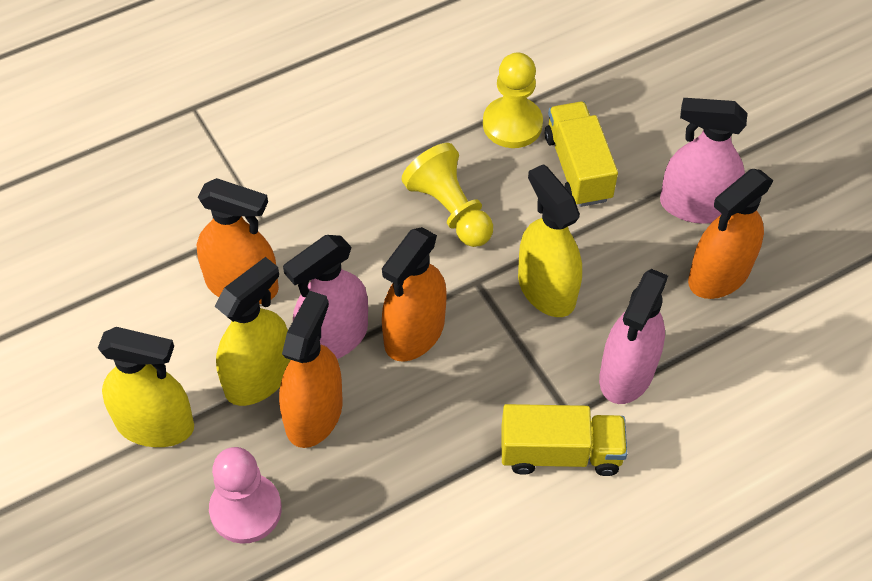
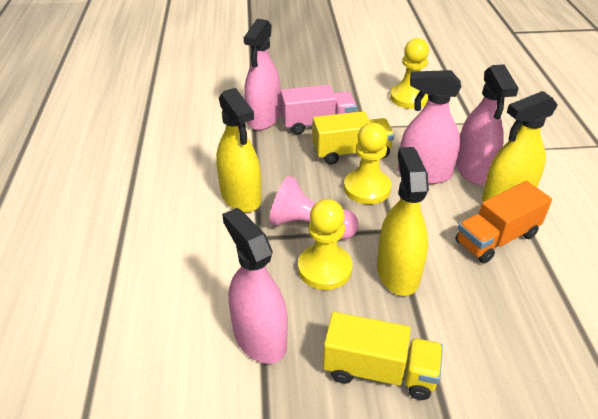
orange spray bottle: 4 -> 0
orange truck: 0 -> 1
pink spray bottle: 3 -> 4
pink truck: 0 -> 1
yellow pawn: 2 -> 3

